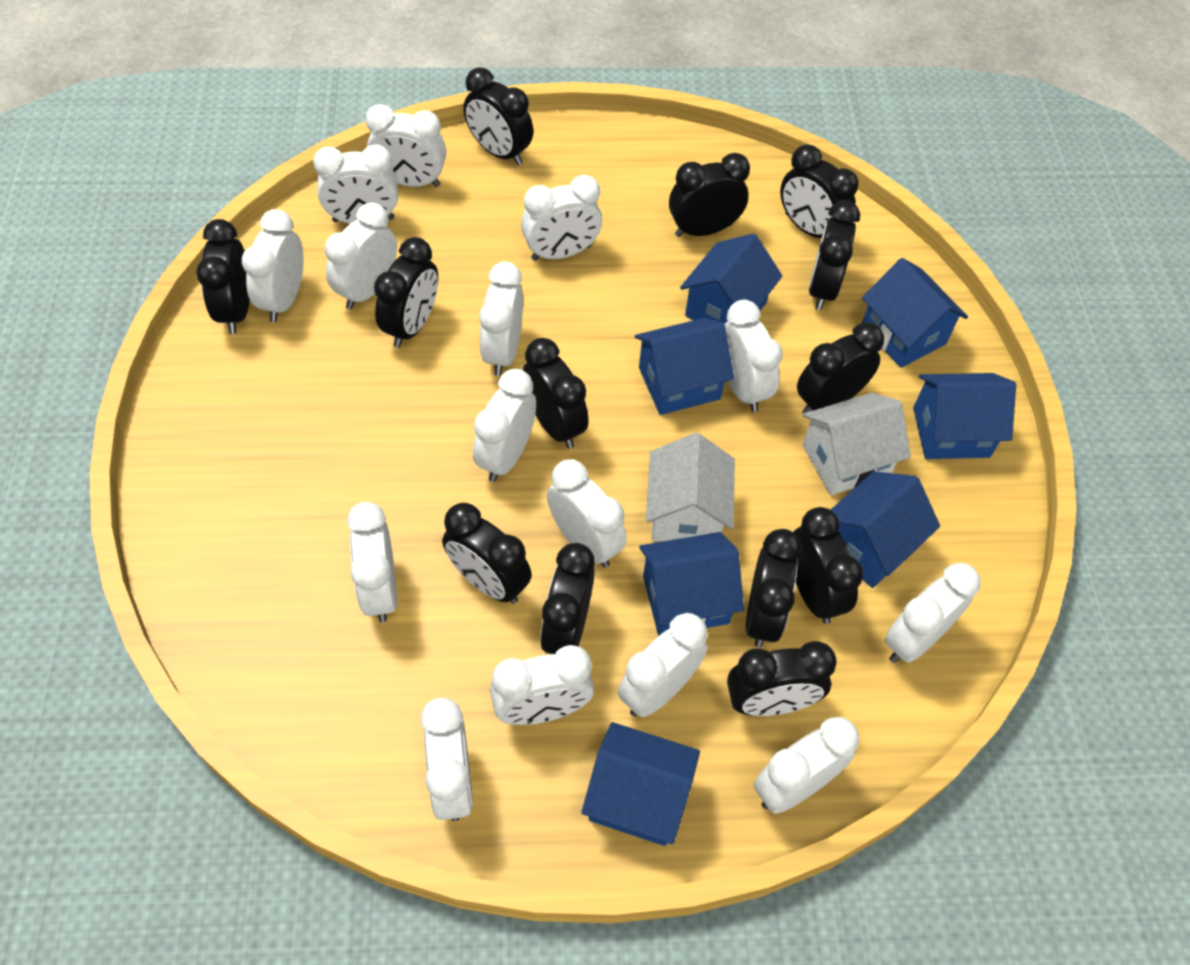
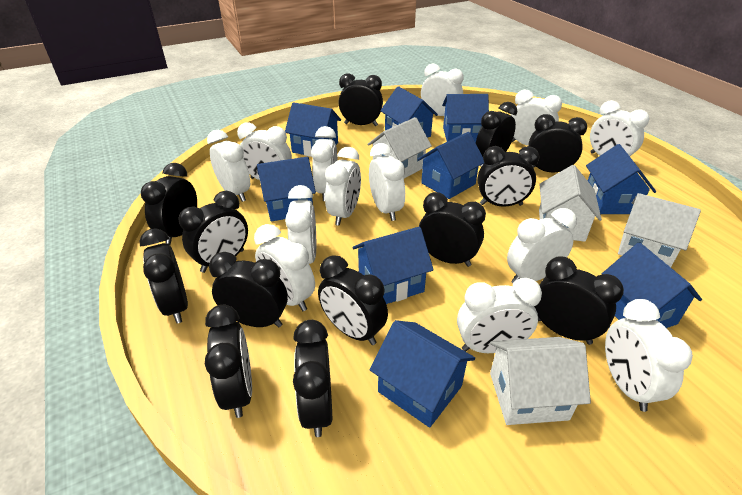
blue house: 7 -> 9
white clock: 15 -> 13
white house: 2 -> 4

